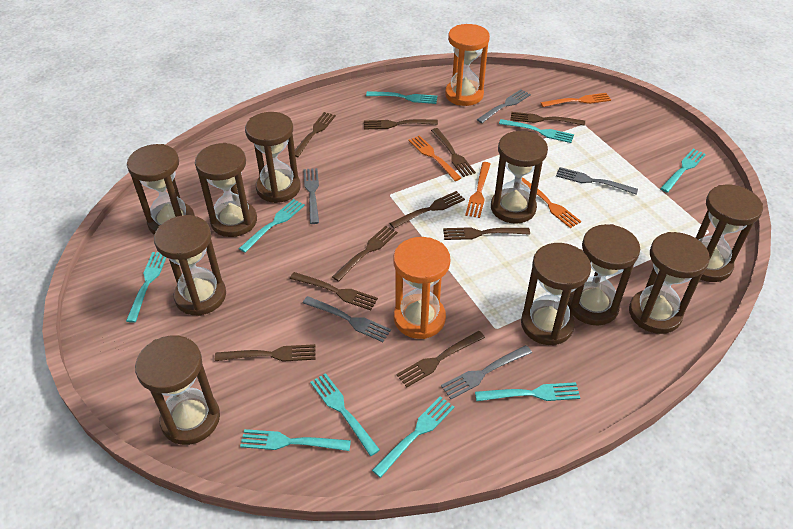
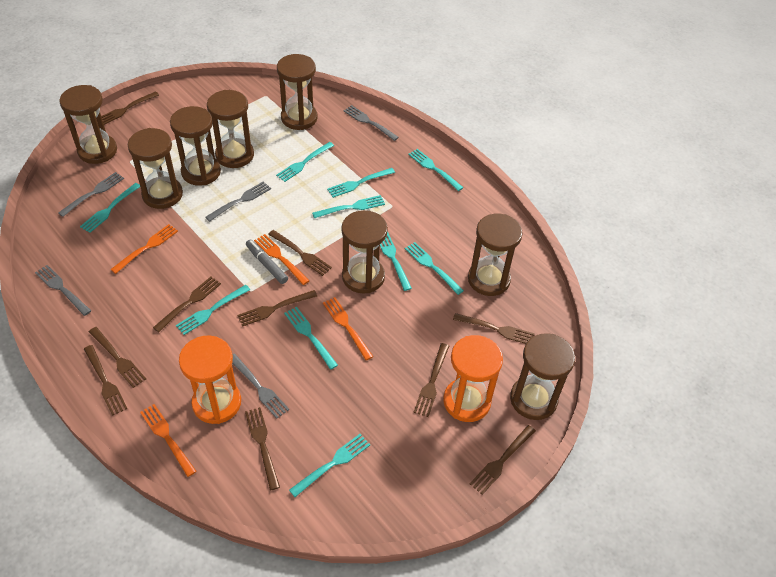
brown hourglass: 10 -> 8
grey marker: 0 -> 1
turquoise fork: 9 -> 10

